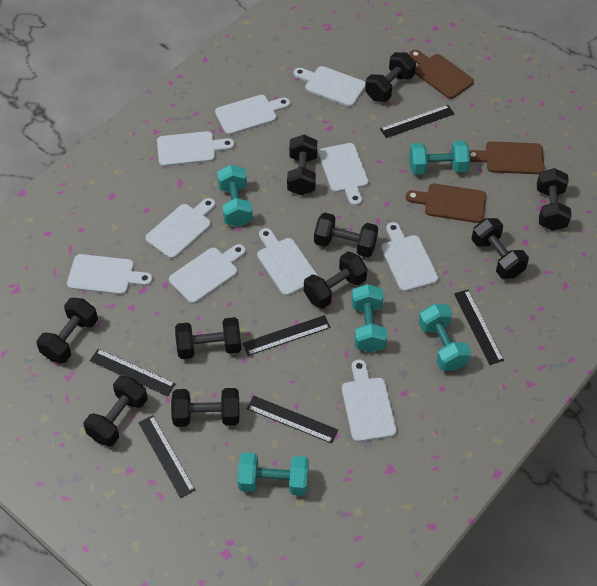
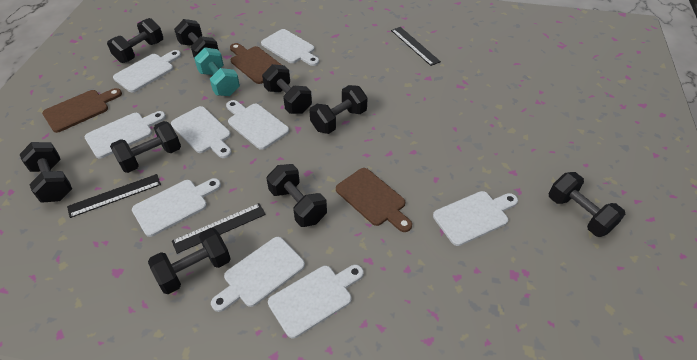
black dumbbell: 10 -> 9
black ruler: 6 -> 3
turquoise dumbbell: 5 -> 1
white cutting board: 10 -> 9

